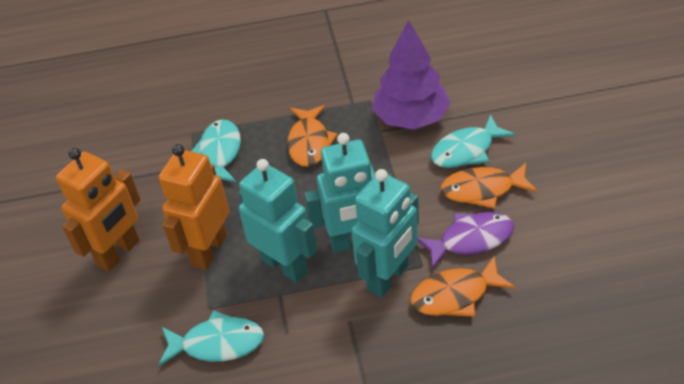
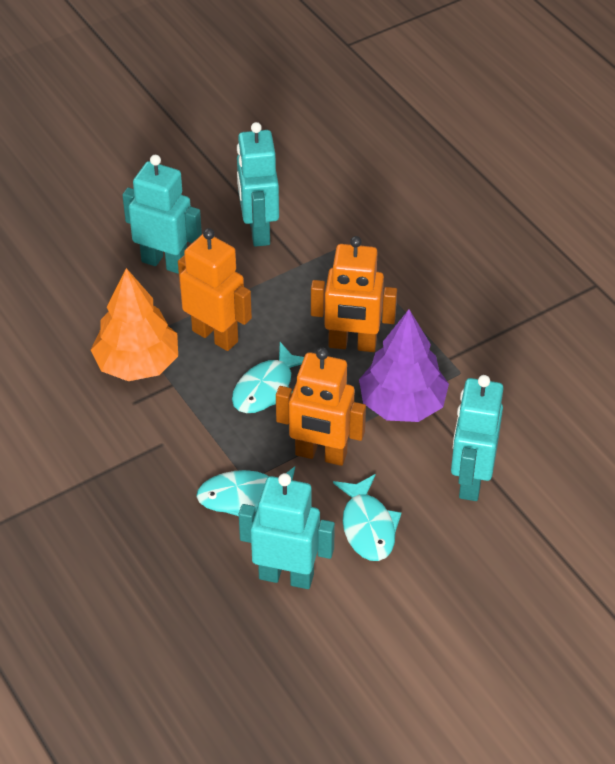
orange fish: 3 -> 0
orange robot: 2 -> 3
orange tree: 0 -> 1
purple fish: 1 -> 0
turquoise robot: 3 -> 4

